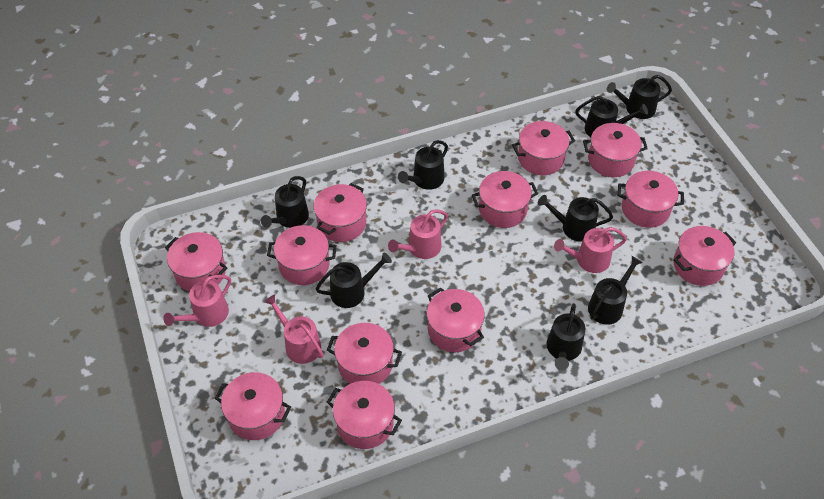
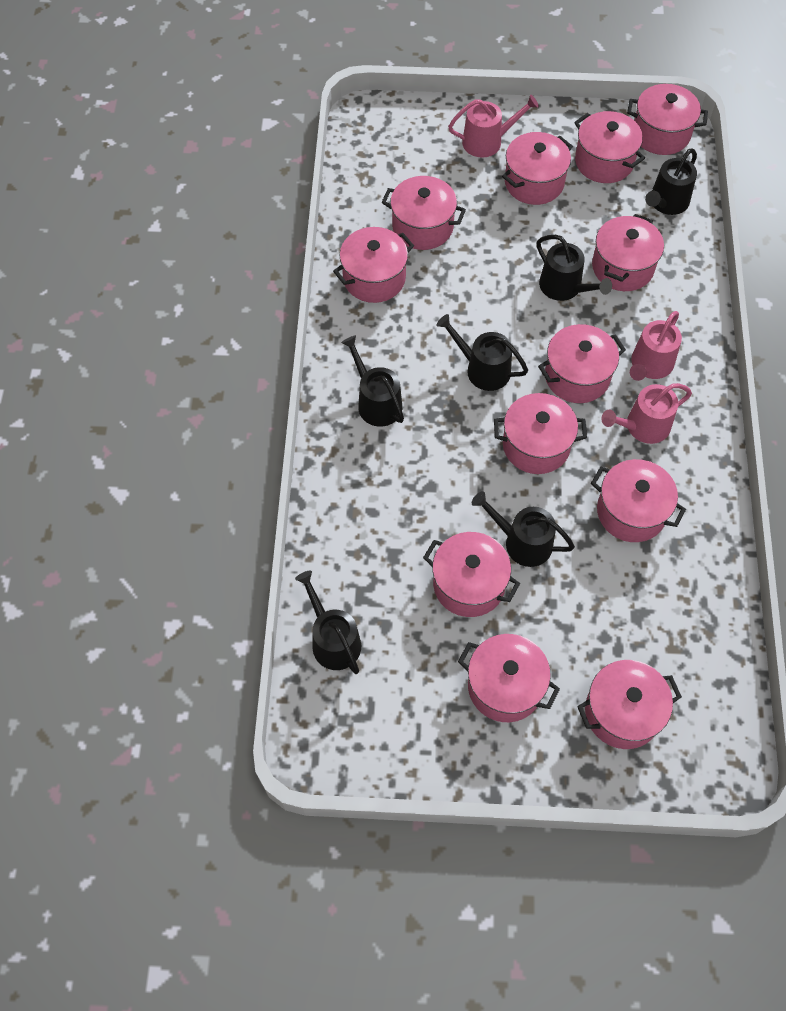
black watering can: 8 -> 6
pink watering can: 4 -> 3

